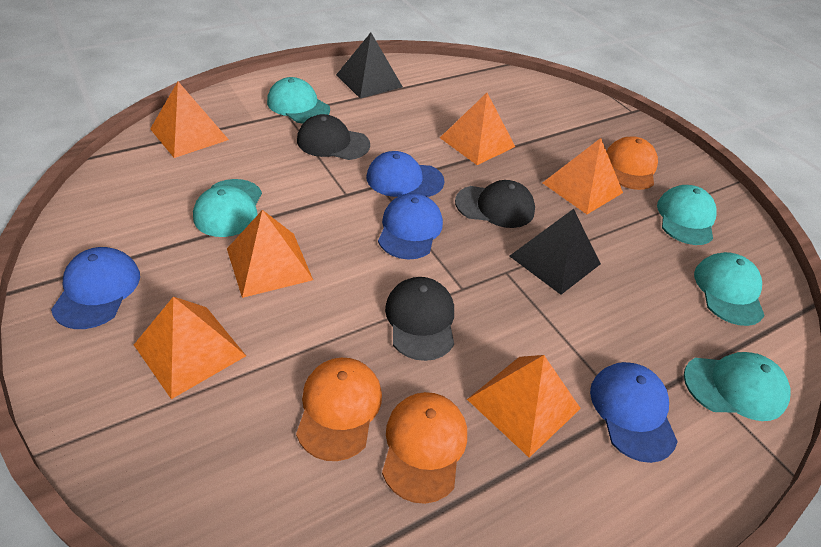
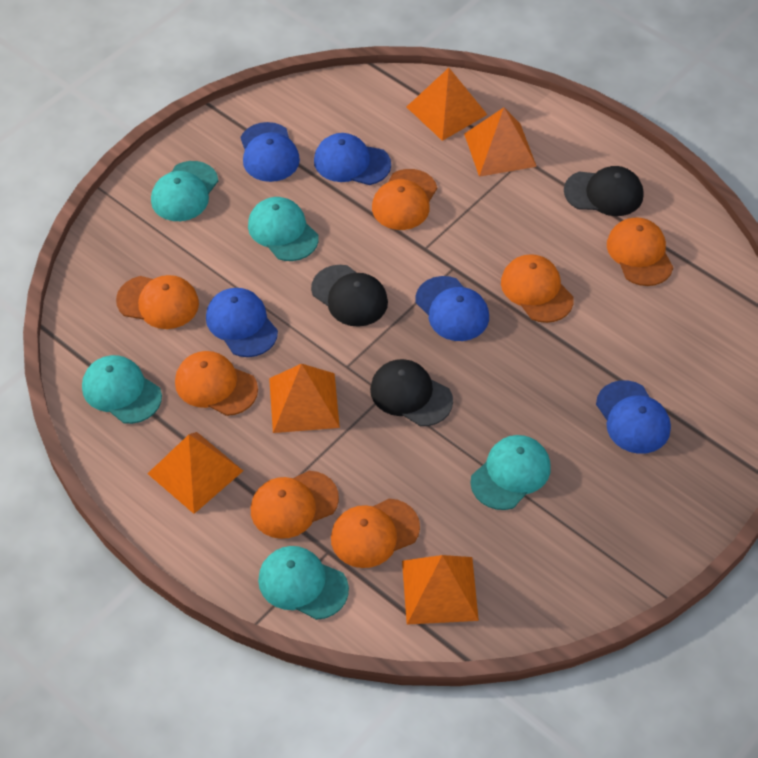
black pyramid: 2 -> 0
blue cap: 4 -> 5
orange cap: 3 -> 7
orange pyramid: 6 -> 5

